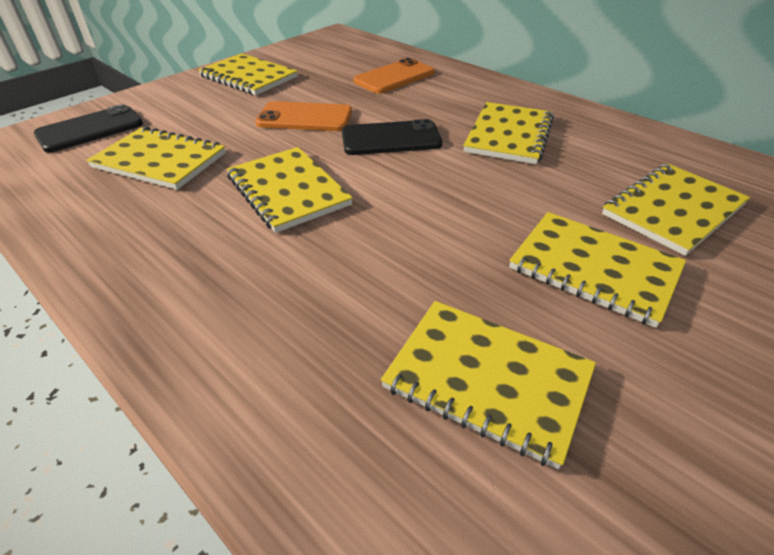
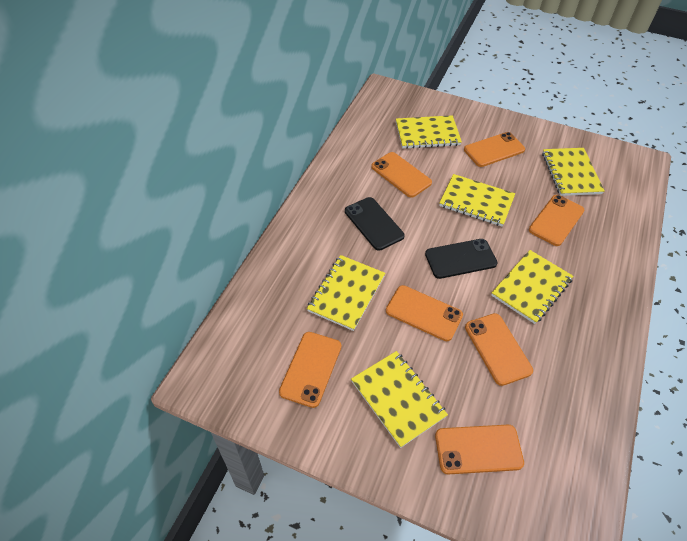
orange phone: 2 -> 7
yellow notebook: 7 -> 6

